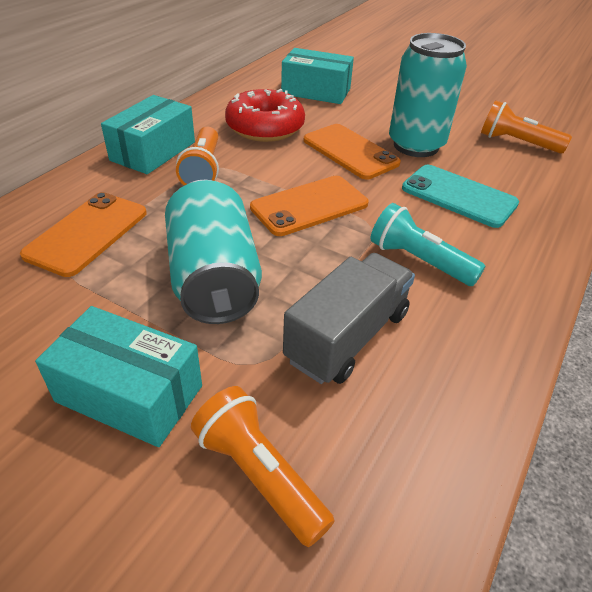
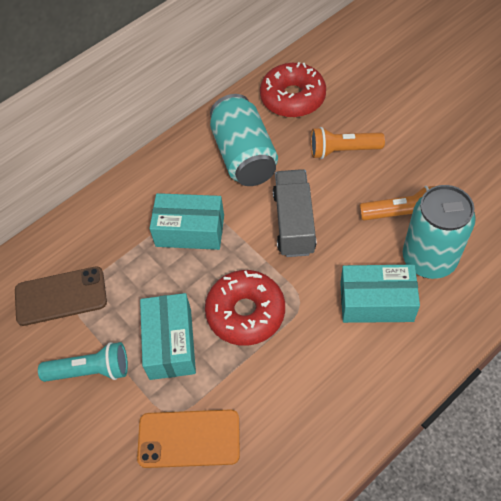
brown phone: 0 -> 1
orange flashlight: 3 -> 2
orange phone: 3 -> 1
red donut: 1 -> 2
turquoise phone: 1 -> 0

